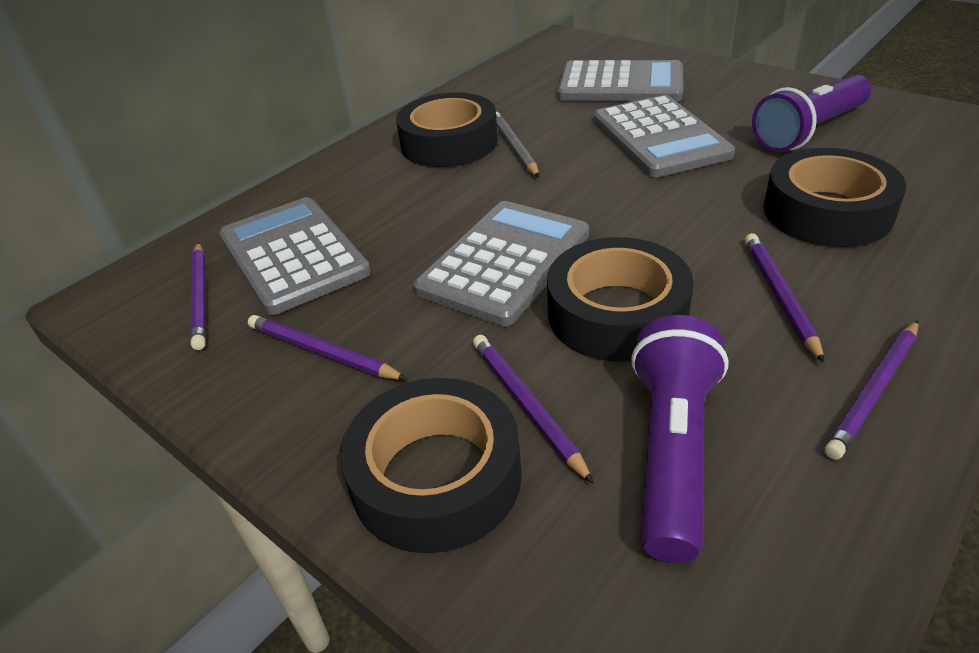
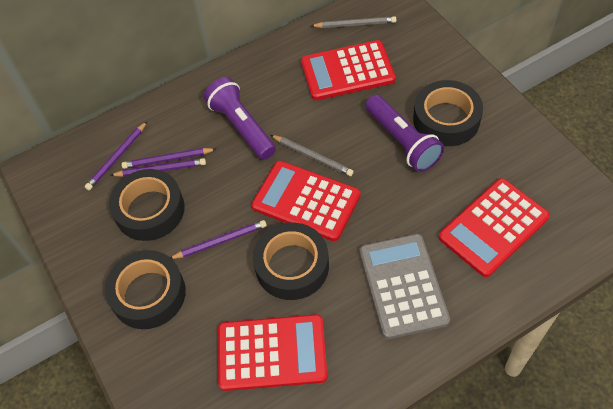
grey calculator: 4 -> 1
grey pencil: 1 -> 2
purple pencil: 5 -> 4
red calculator: 0 -> 4

